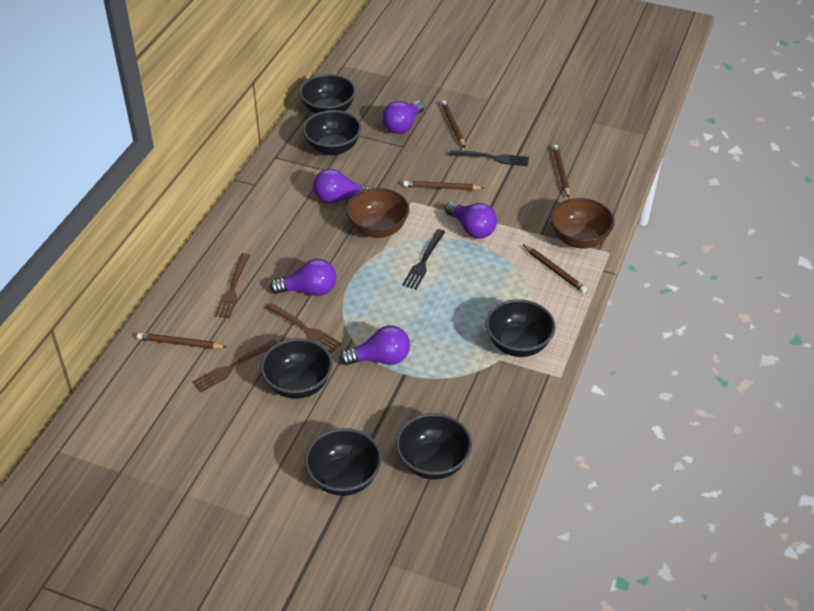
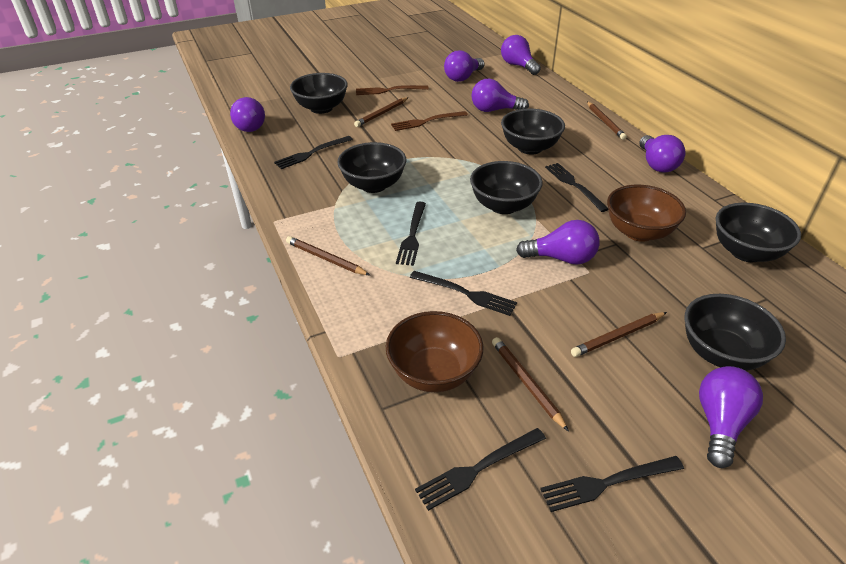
black fork: 2 -> 6
brown fork: 3 -> 2
purple light bulb: 5 -> 7

